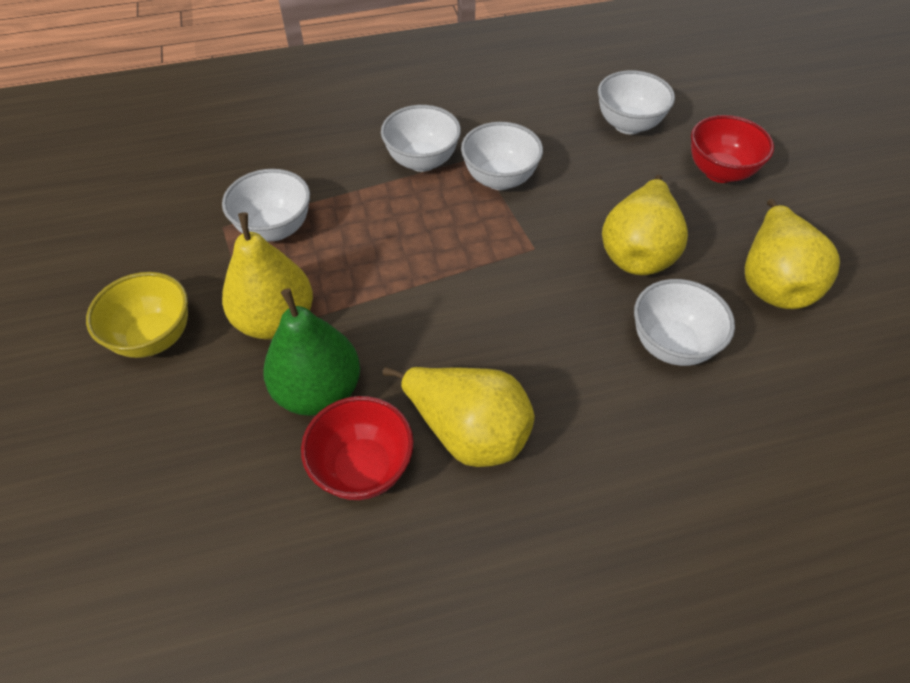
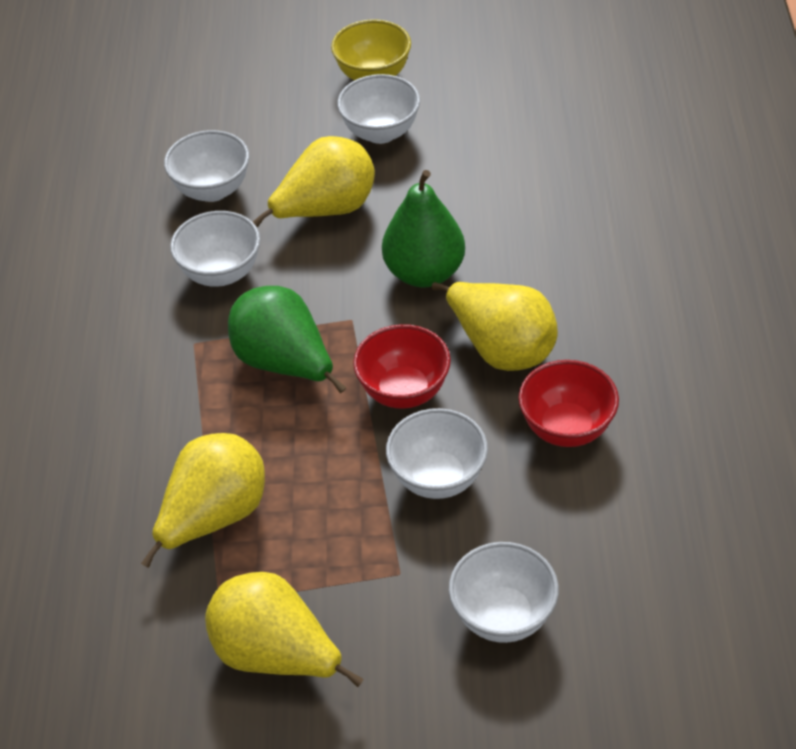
green pear: 1 -> 2

